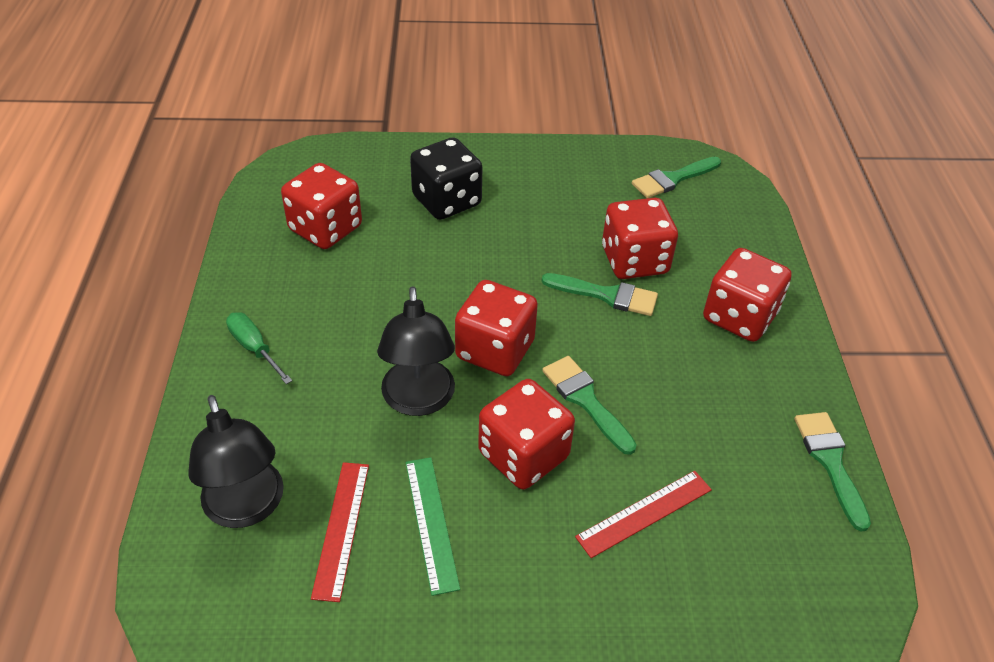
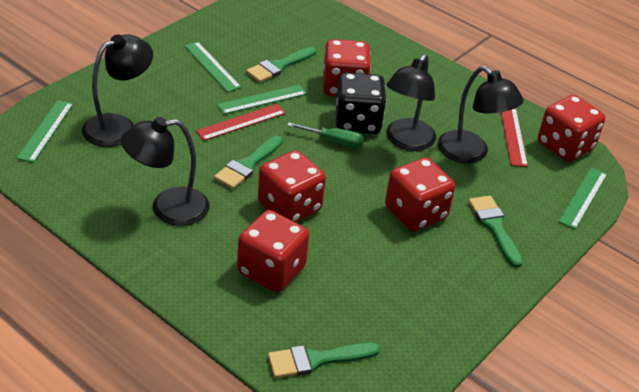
black lamp: 2 -> 4
green ruler: 1 -> 4

